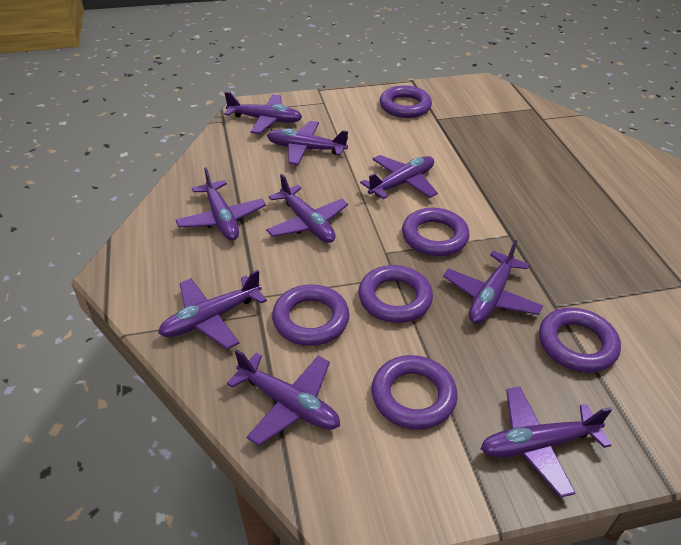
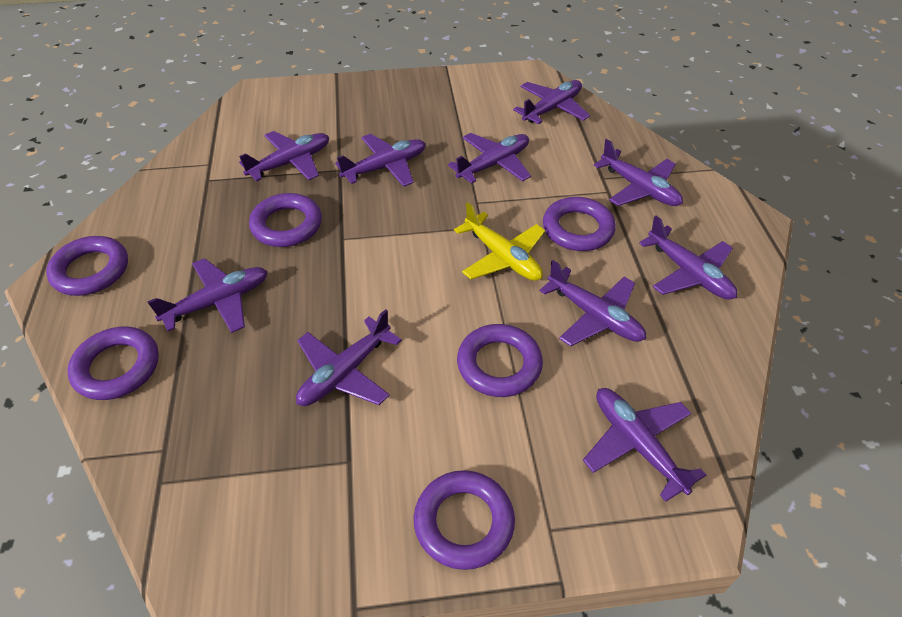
purple plane: 9 -> 10
yellow plane: 0 -> 1

